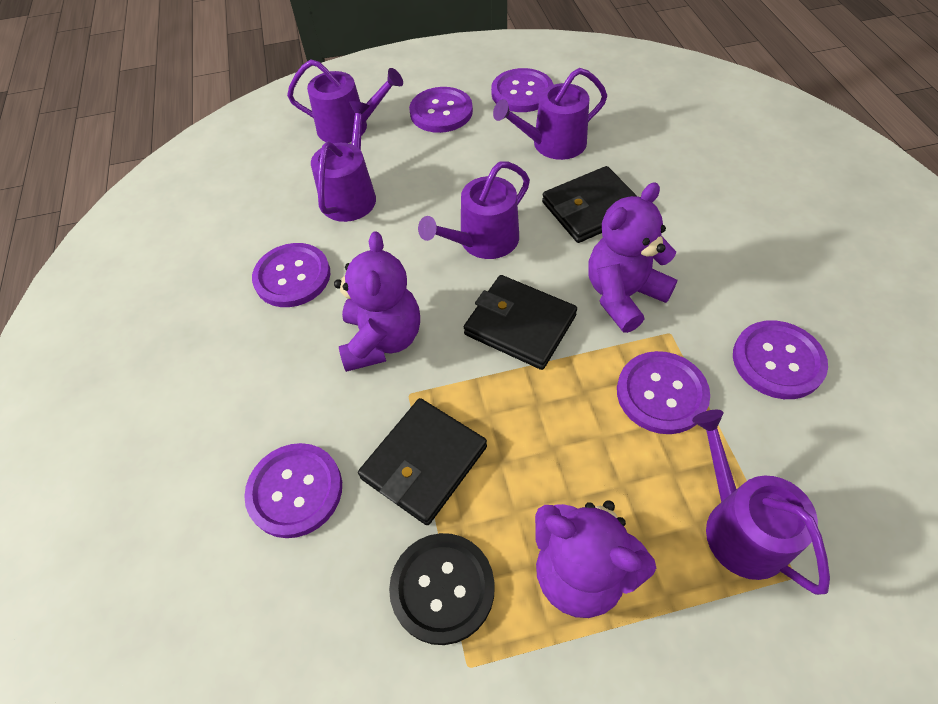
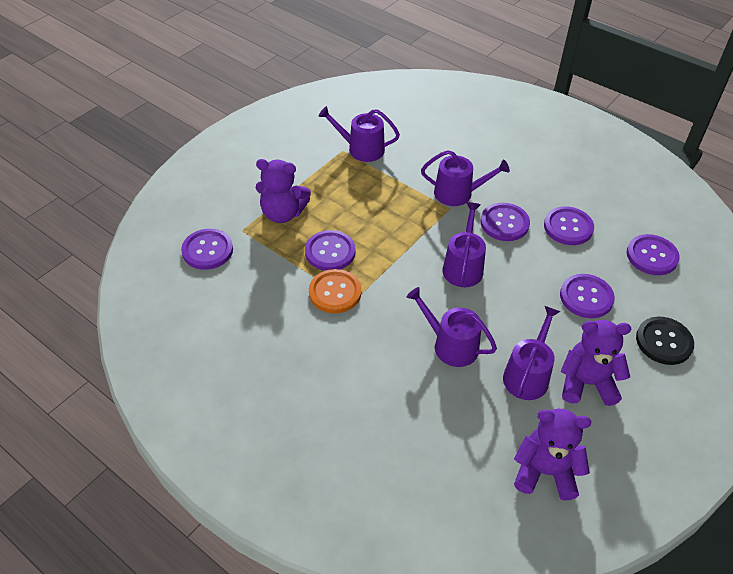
black wallet: 3 -> 0
orange button: 0 -> 1

